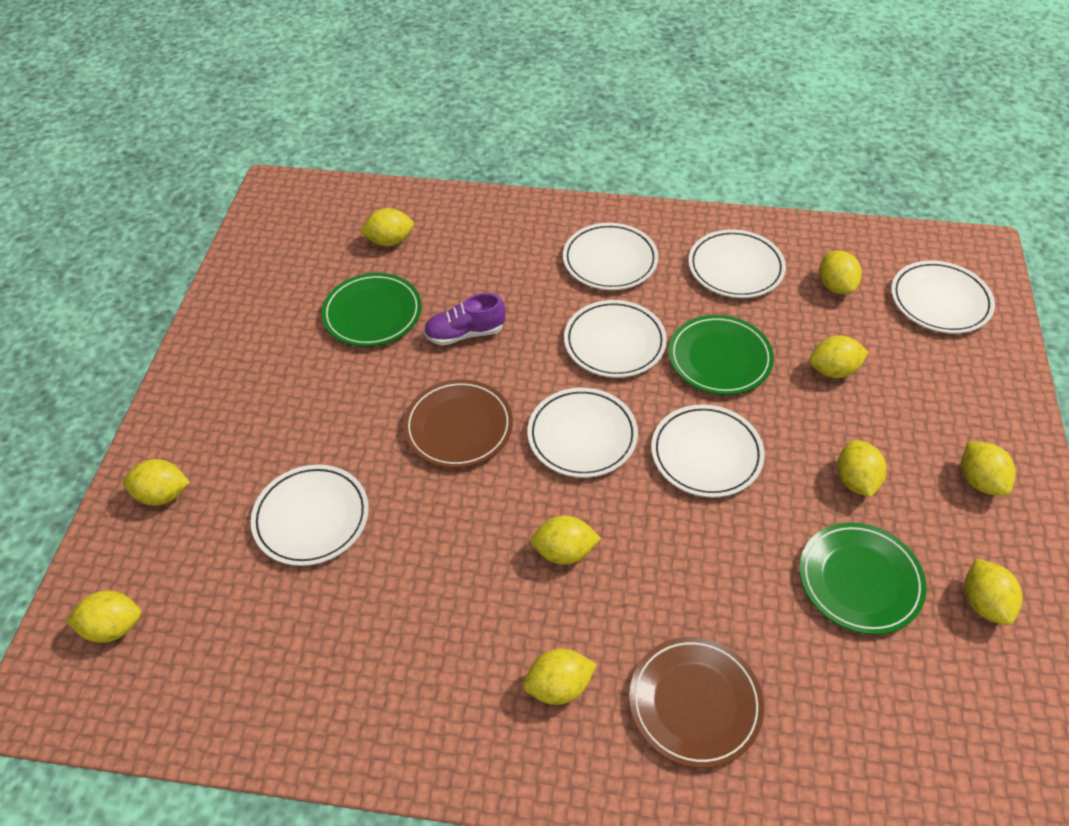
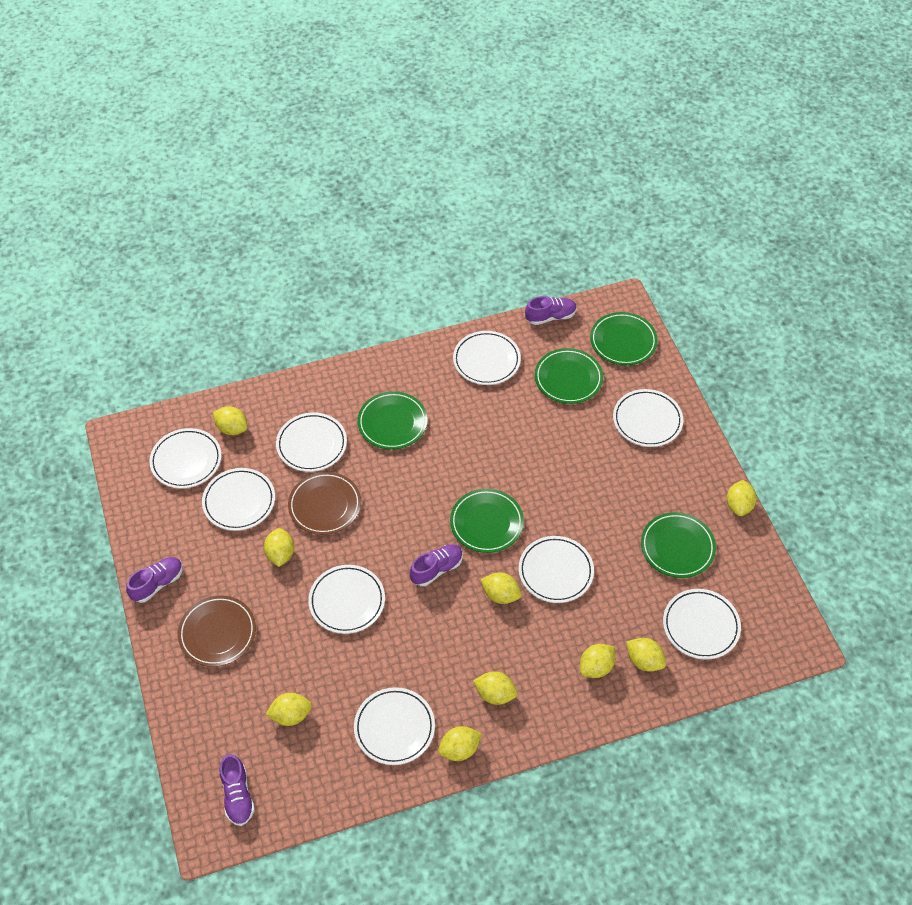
green plate: 3 -> 5
purple shoe: 1 -> 4
white plate: 7 -> 9
yellow lemon: 10 -> 9

